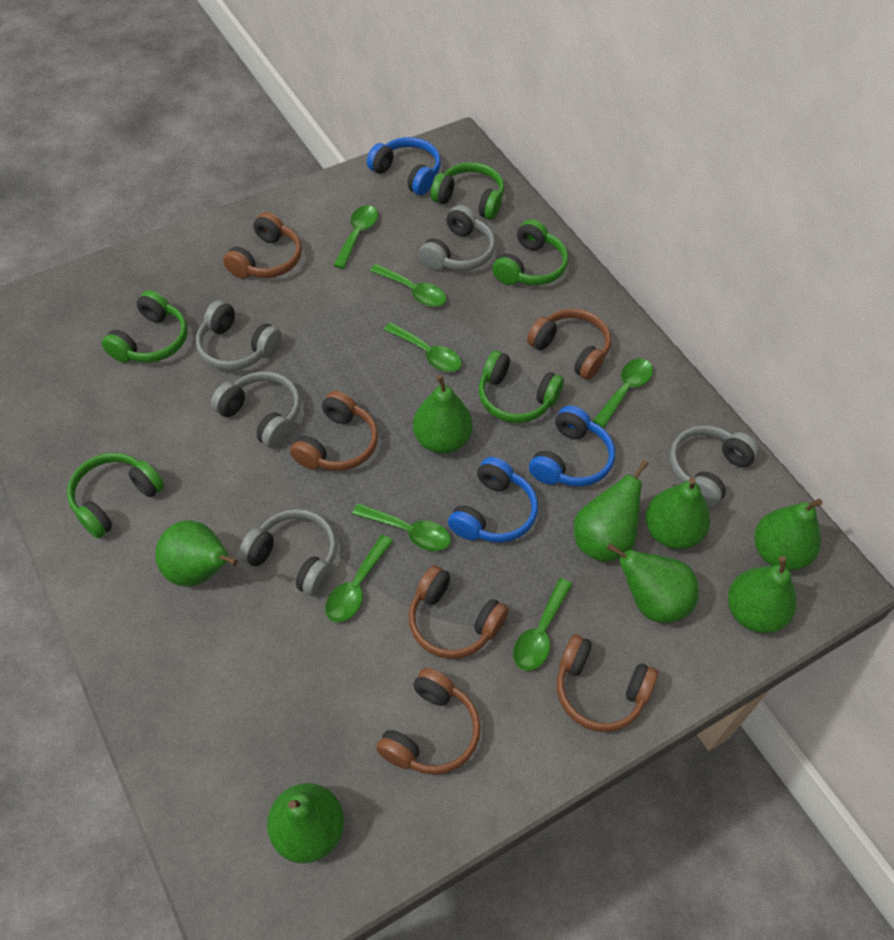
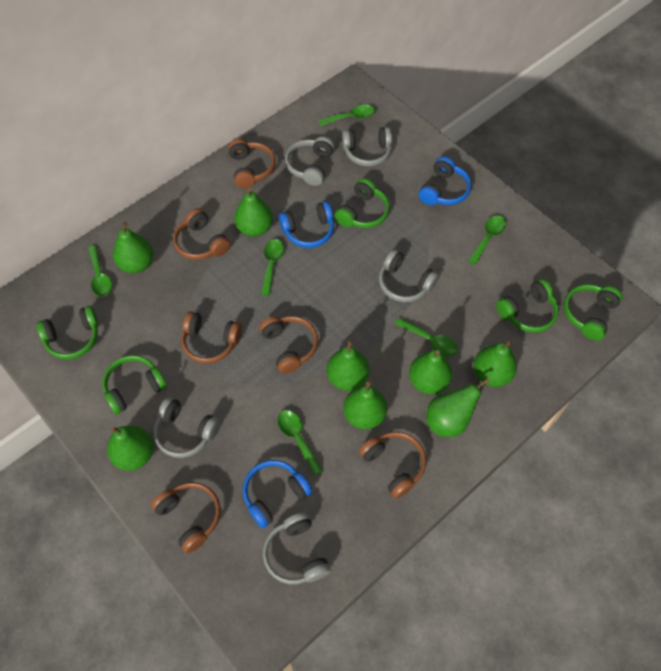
green spoon: 7 -> 6

